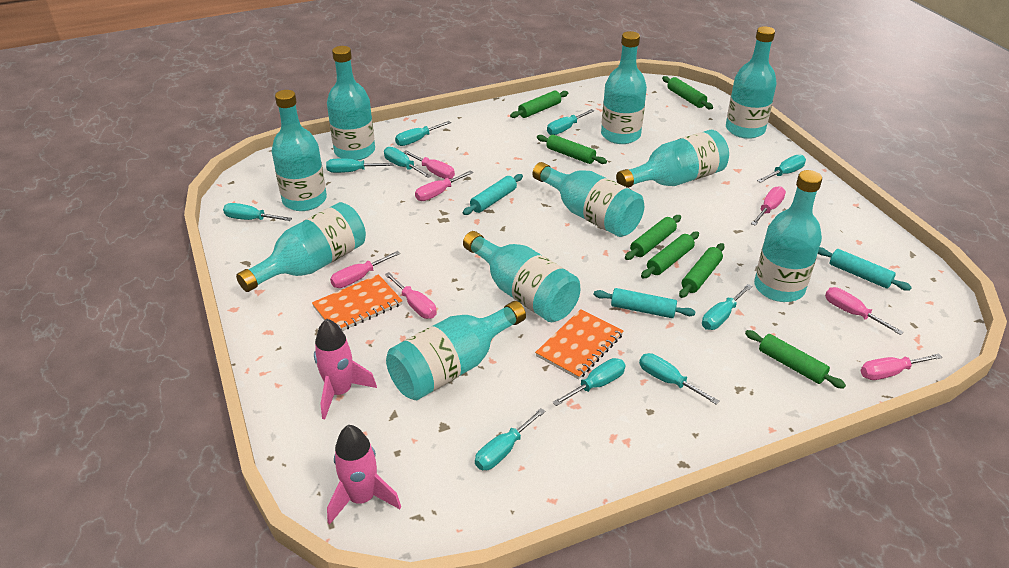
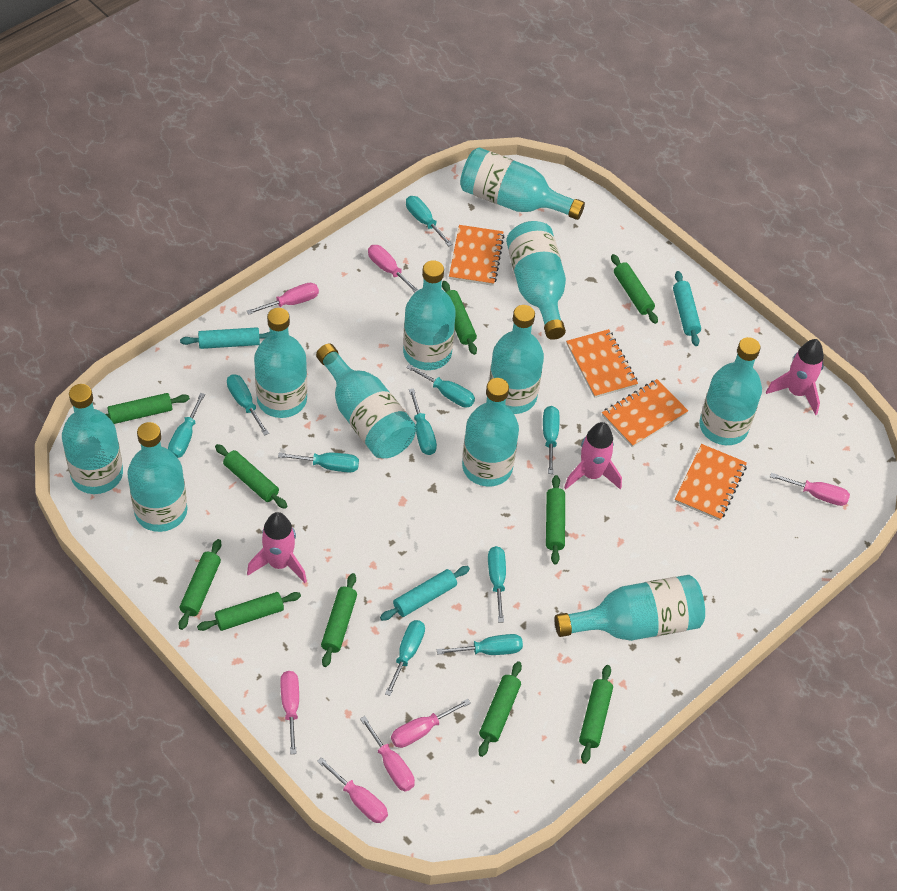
green rolling pin: 7 -> 10
orange notebook: 2 -> 4
pink rocket: 2 -> 3
turquoise bottle: 10 -> 11

